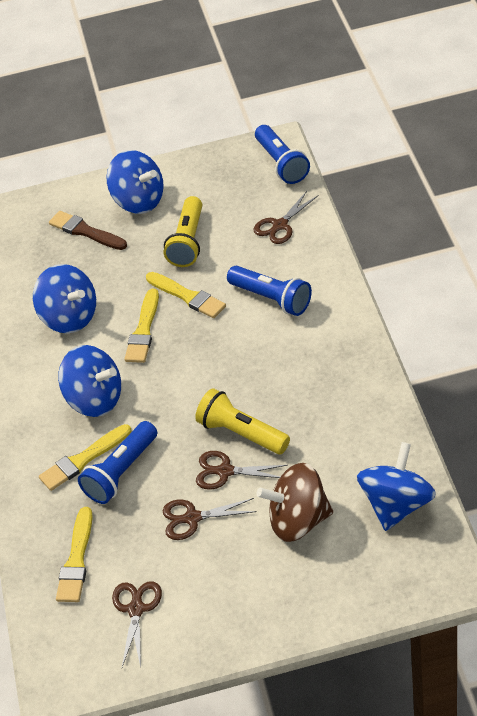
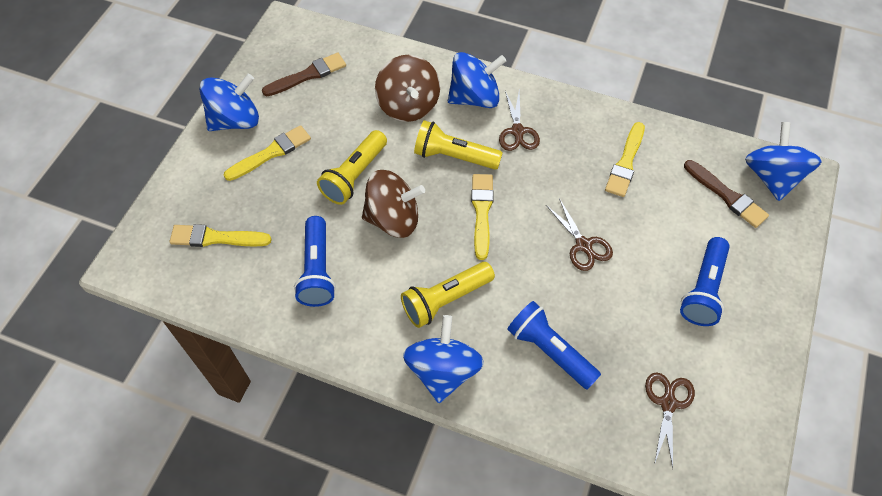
brown brush: 1 -> 2
brown scissors: 4 -> 3
brown spinning top: 1 -> 2
yellow flashlight: 2 -> 3

